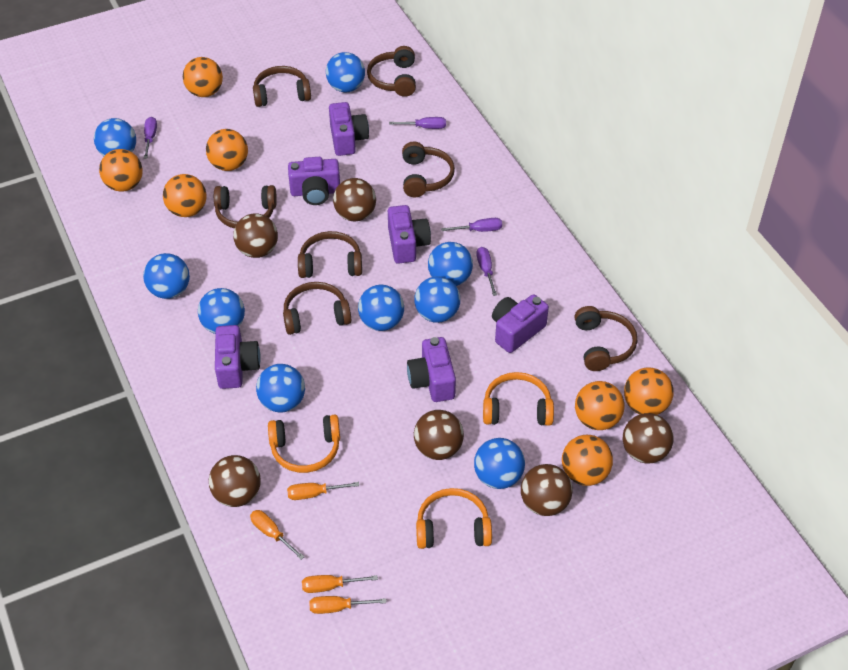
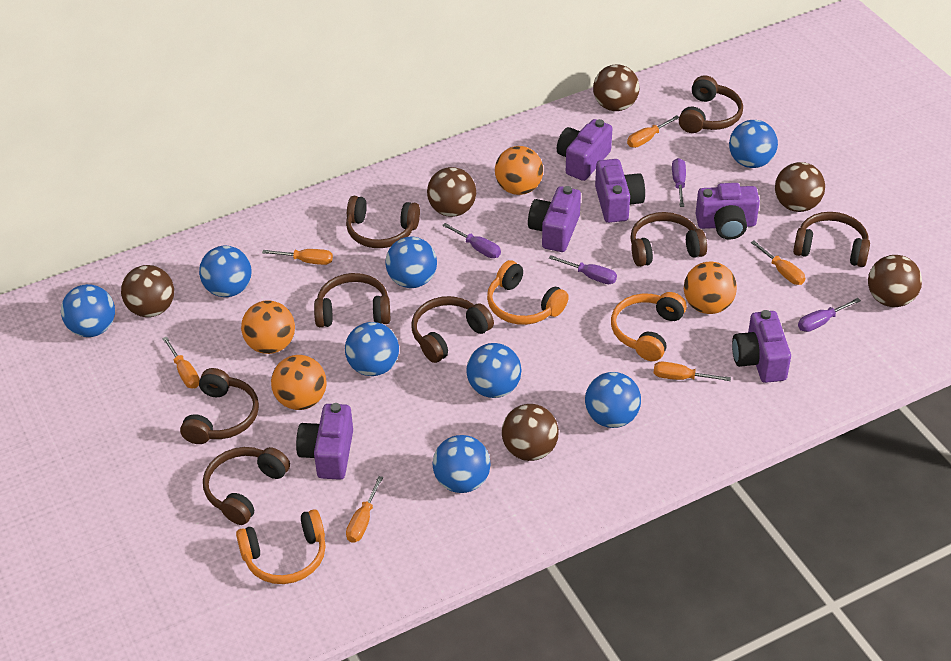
blue ball: 9 -> 8
brown headphones: 7 -> 8
orange ball: 7 -> 4
orange screwdriver: 4 -> 6

